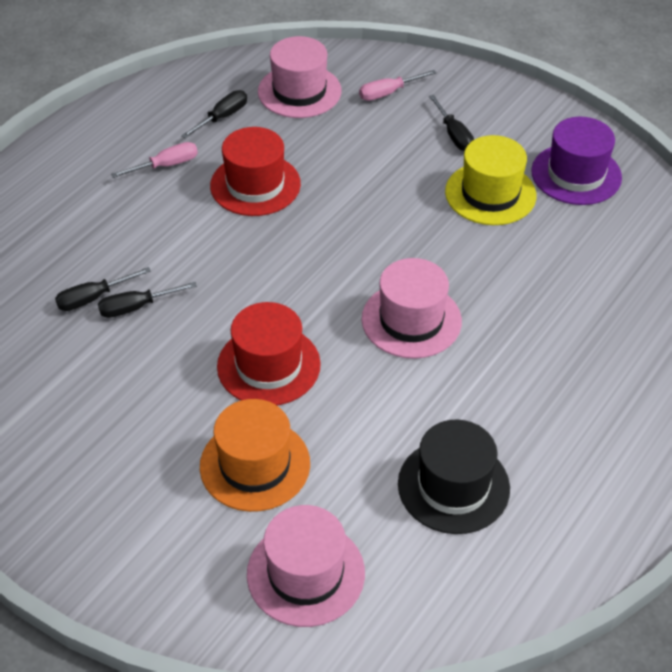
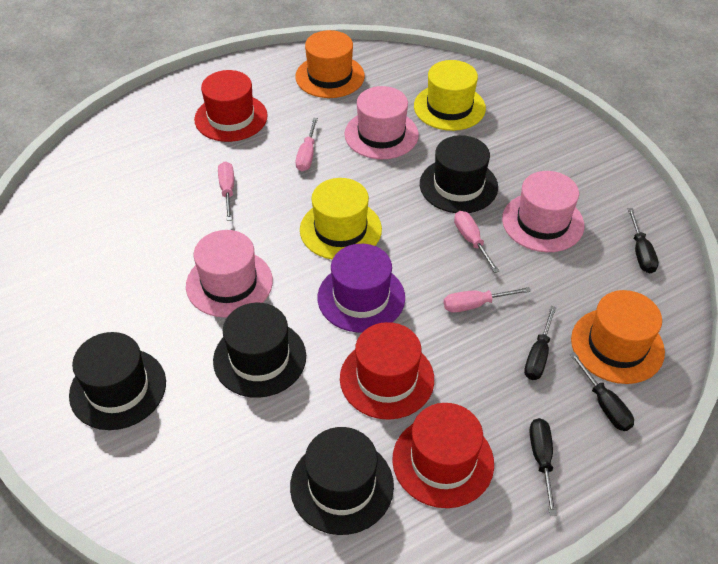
black hat: 1 -> 4
orange hat: 1 -> 2
pink screwdriver: 2 -> 4
red hat: 2 -> 3
yellow hat: 1 -> 2

